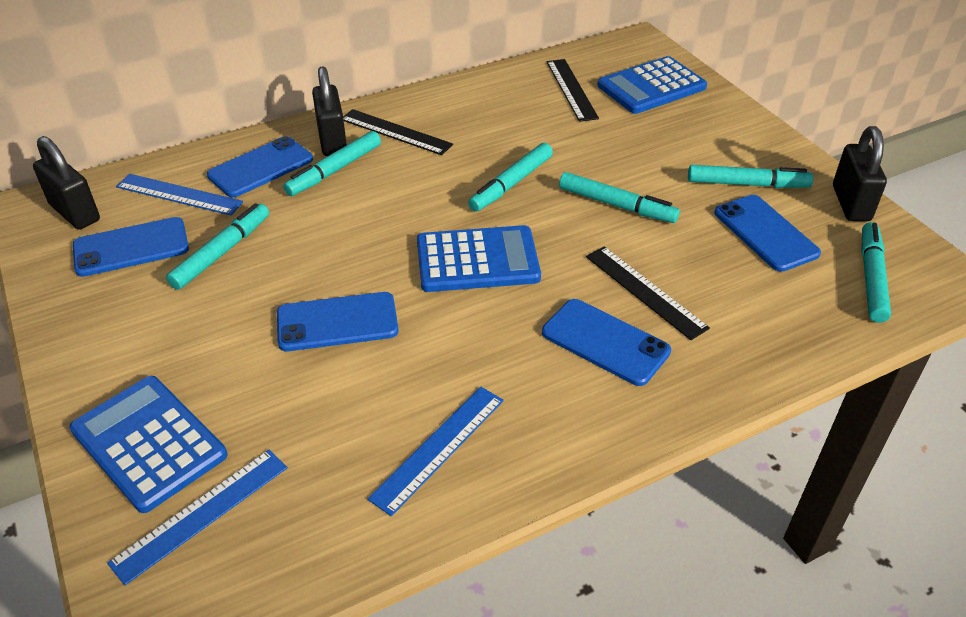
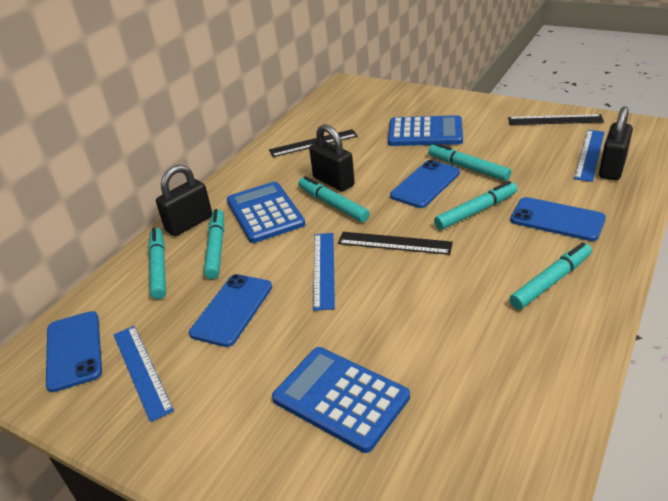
blue phone: 5 -> 4

